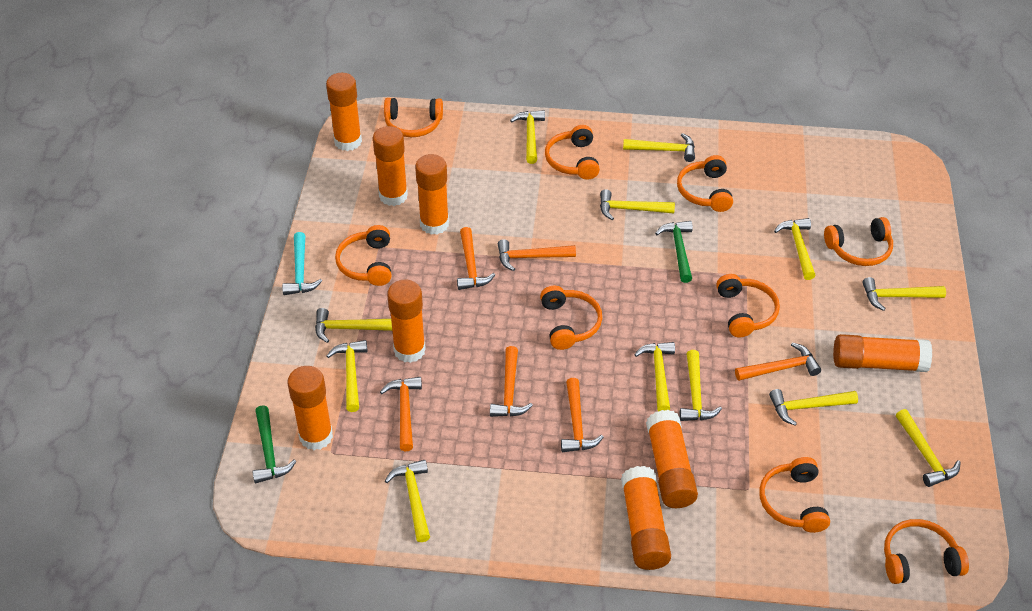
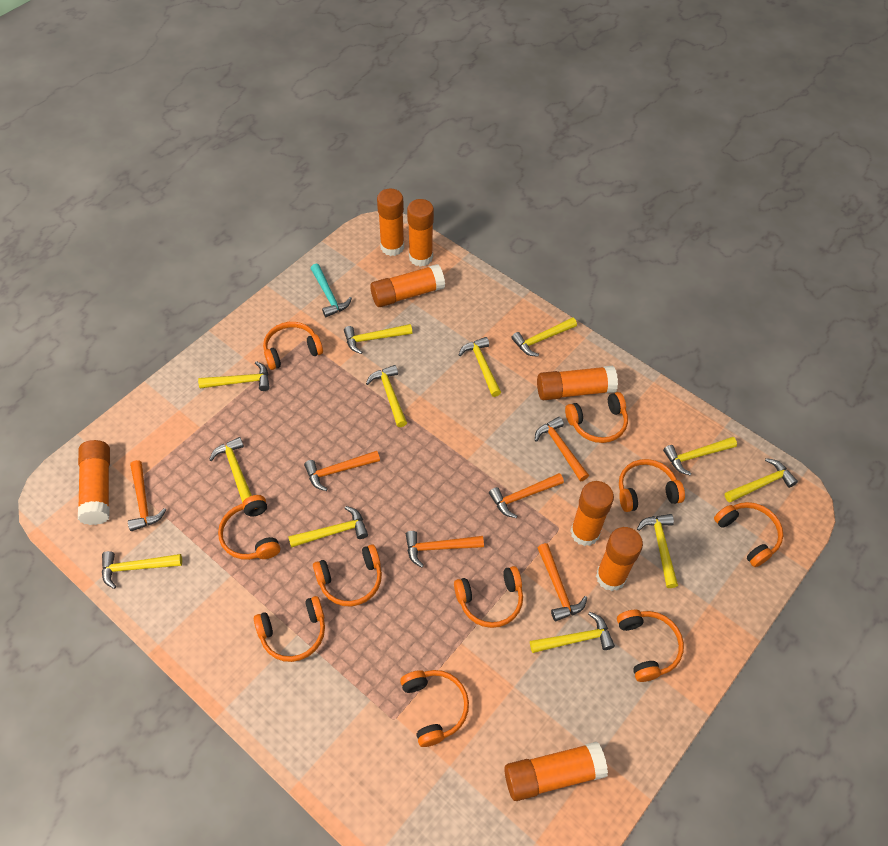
green hammer: 2 -> 0
orange headphones: 9 -> 10

